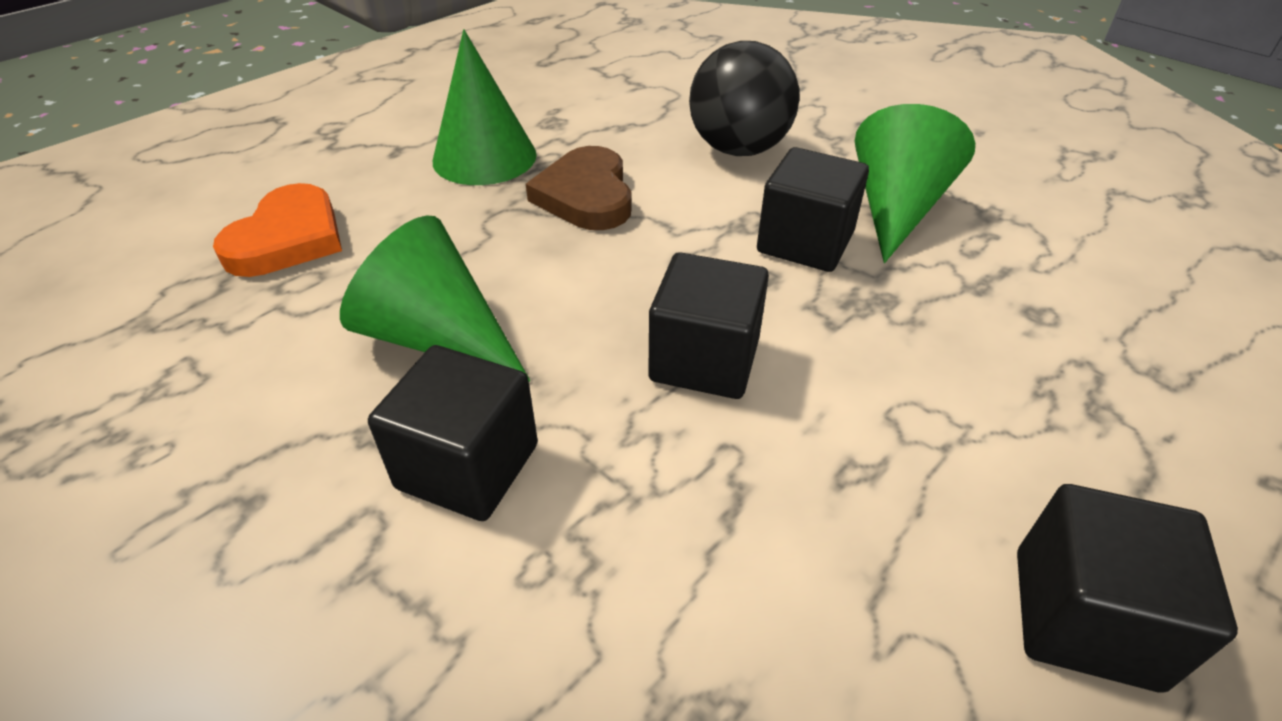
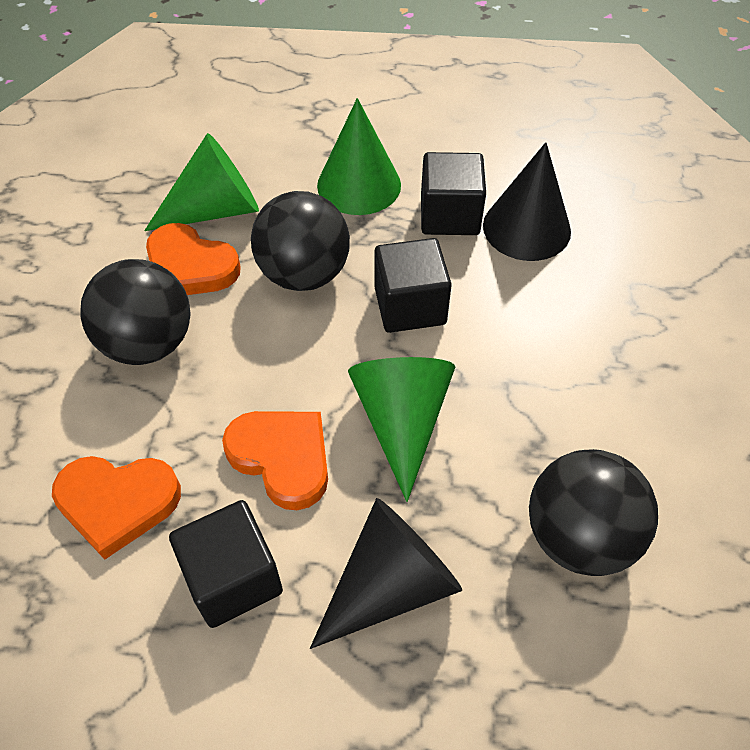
black ball: 1 -> 3
black cone: 0 -> 2
black cube: 4 -> 3
brown heart: 1 -> 0
orange heart: 1 -> 3

